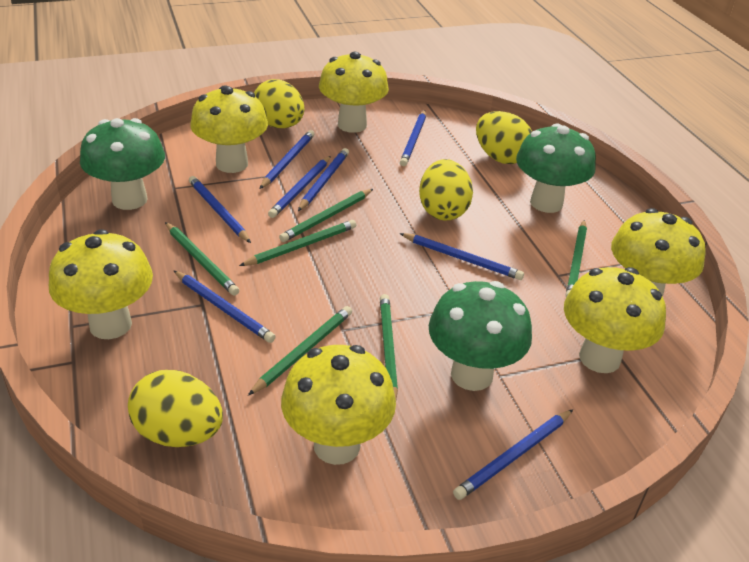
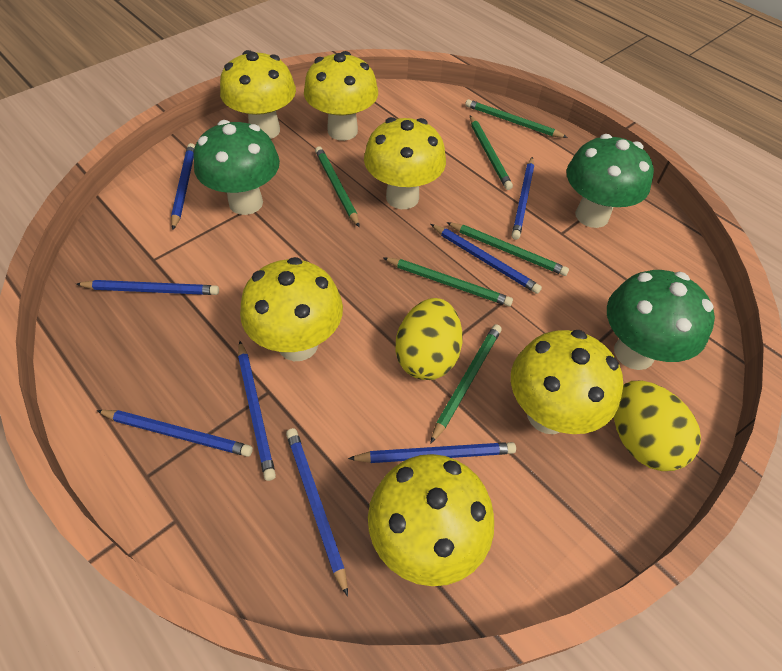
yellow egg: 4 -> 2

